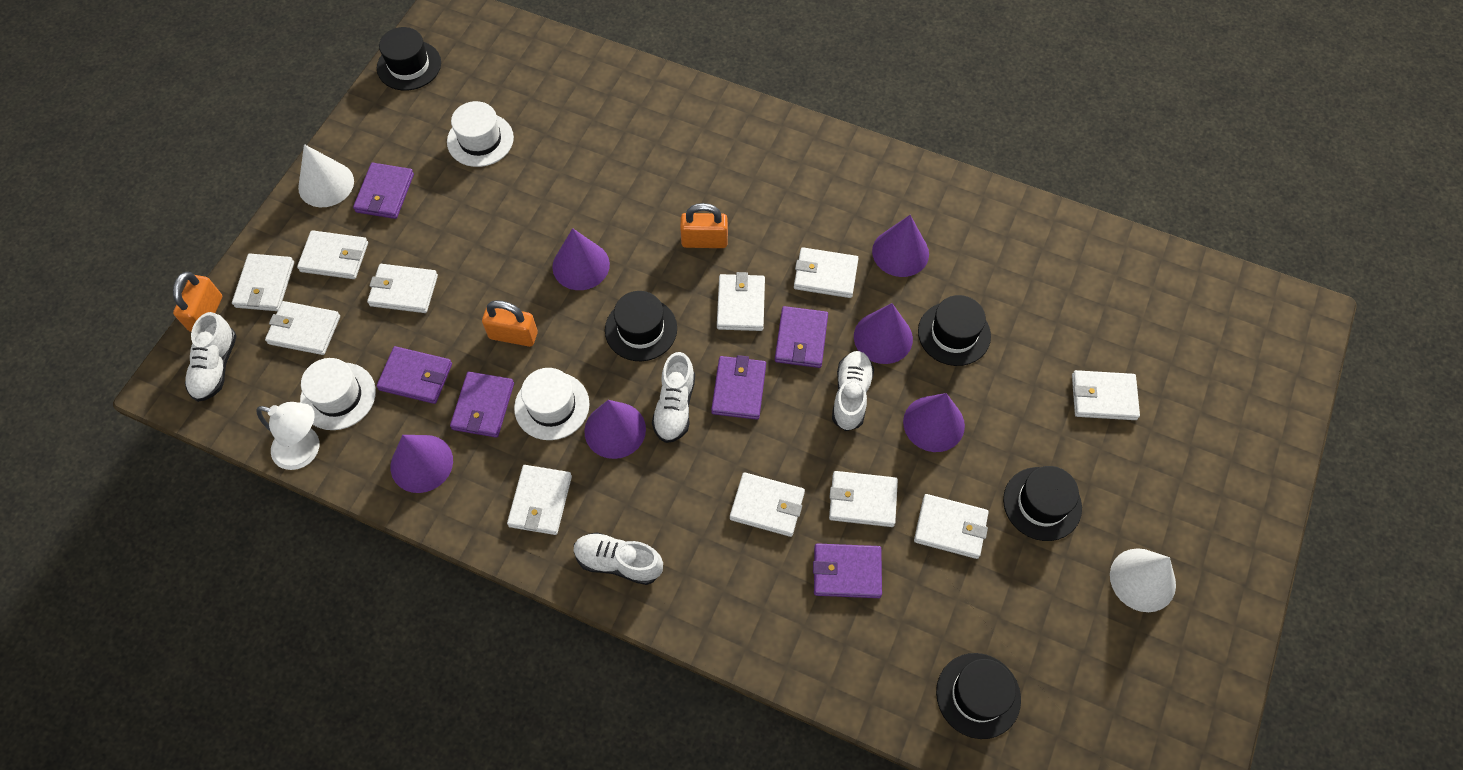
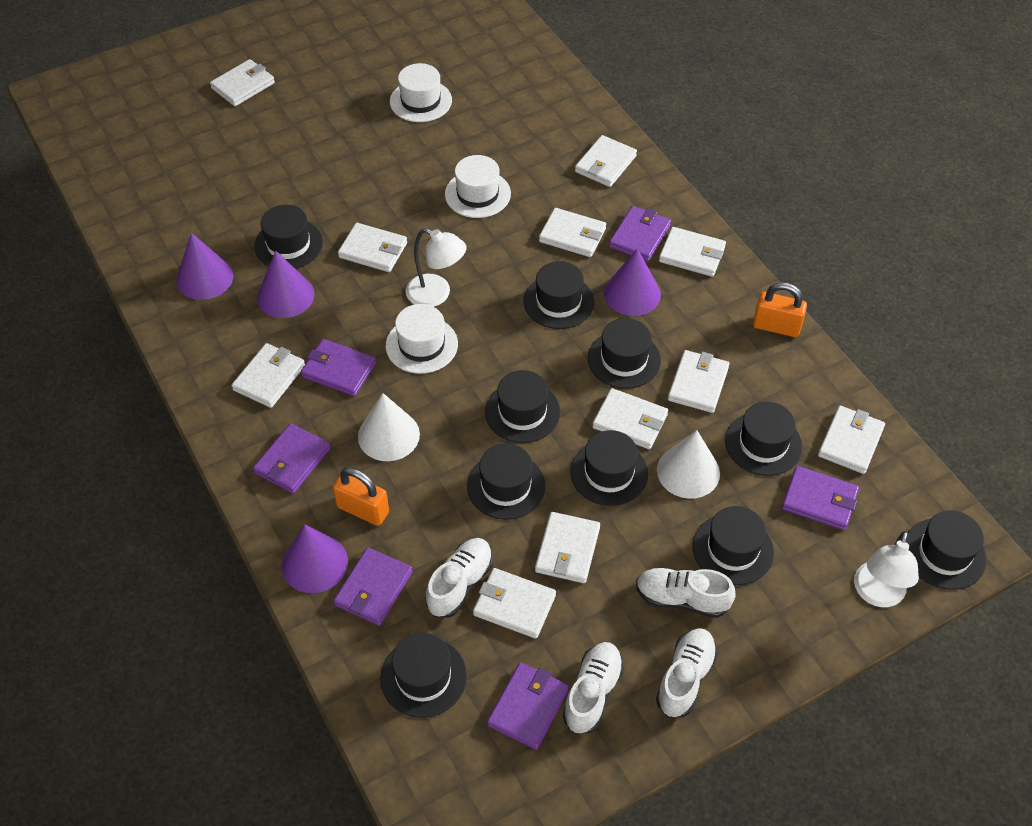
black hat: 5 -> 10
orange padlock: 3 -> 2
purple cone: 6 -> 4
white lamp: 1 -> 2

